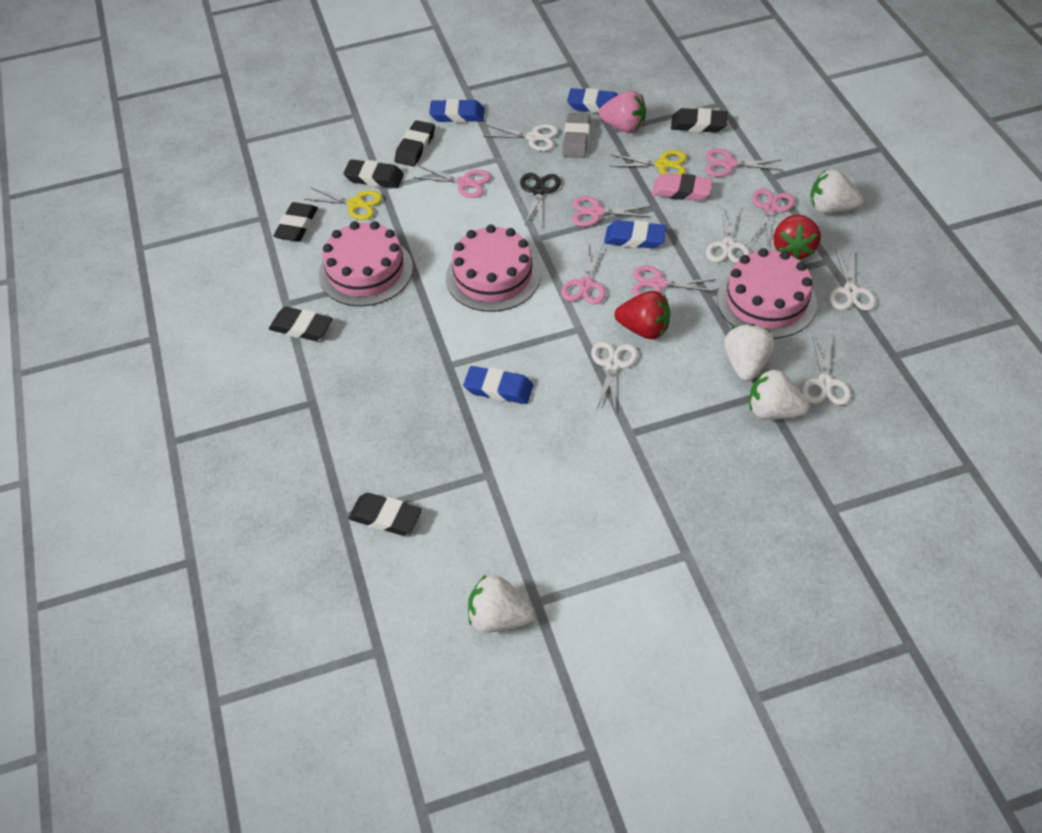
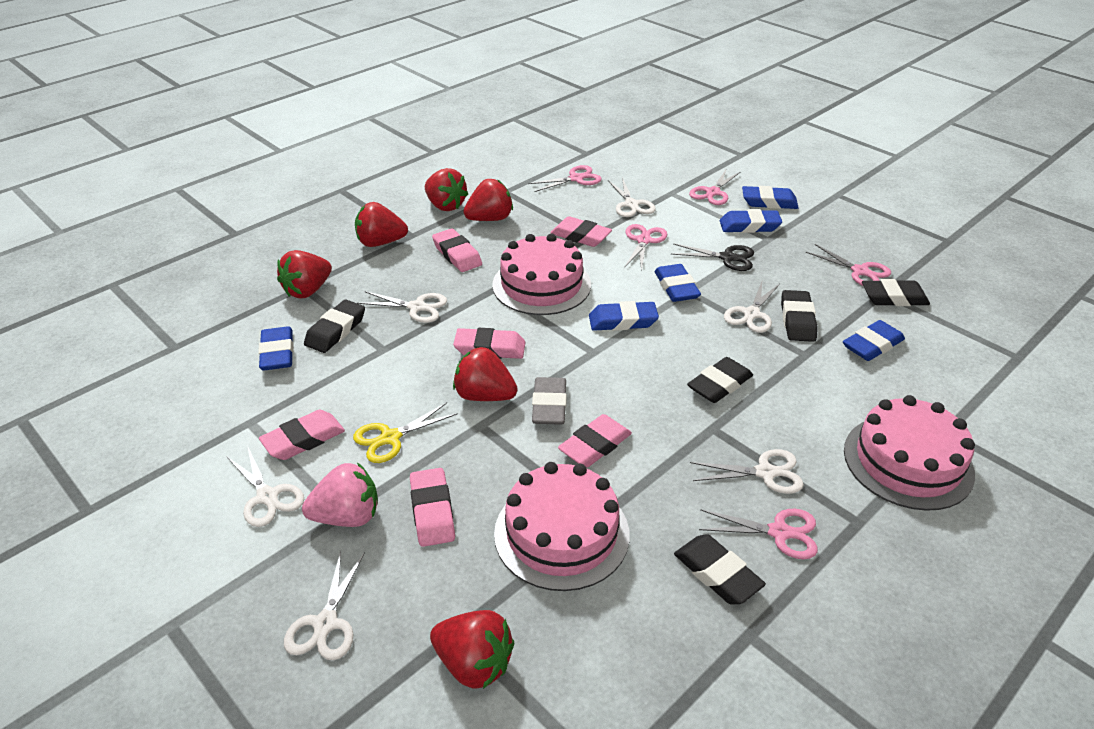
black eraser: 6 -> 5
blue eraser: 4 -> 6
pink eraser: 1 -> 6
pink scissors: 6 -> 5
red strawberry: 2 -> 6
white scissors: 5 -> 6
white strawberry: 4 -> 0
yellow scissors: 2 -> 1

